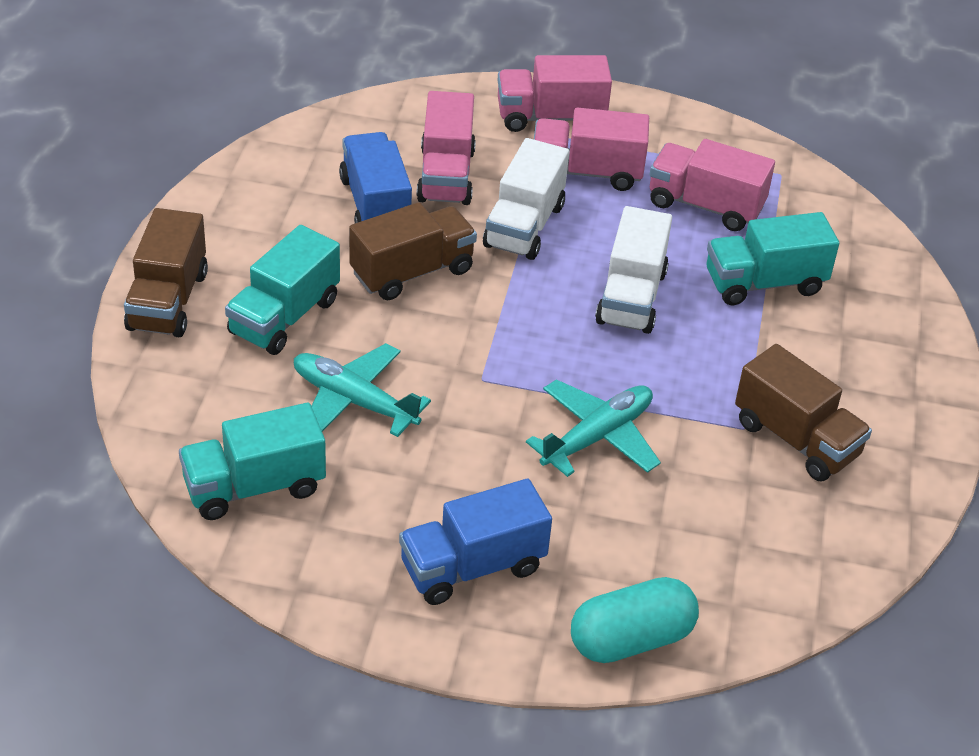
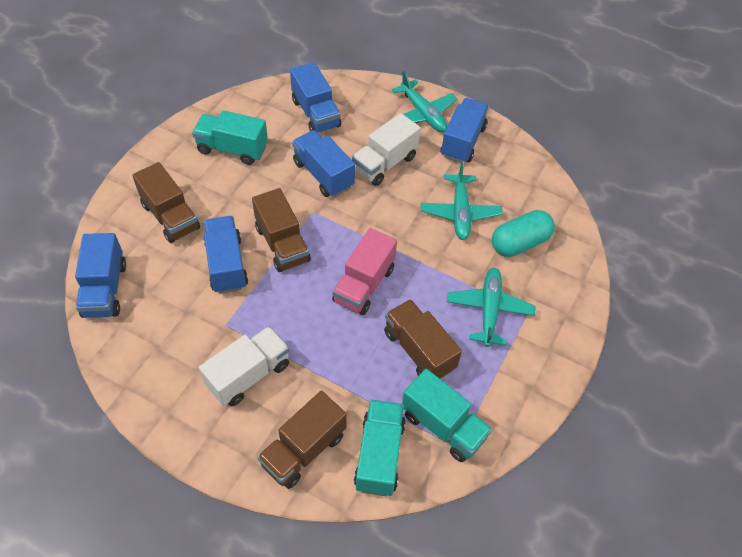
blue truck: 2 -> 5
brown truck: 3 -> 4
pink truck: 4 -> 1
turquoise plane: 2 -> 3

